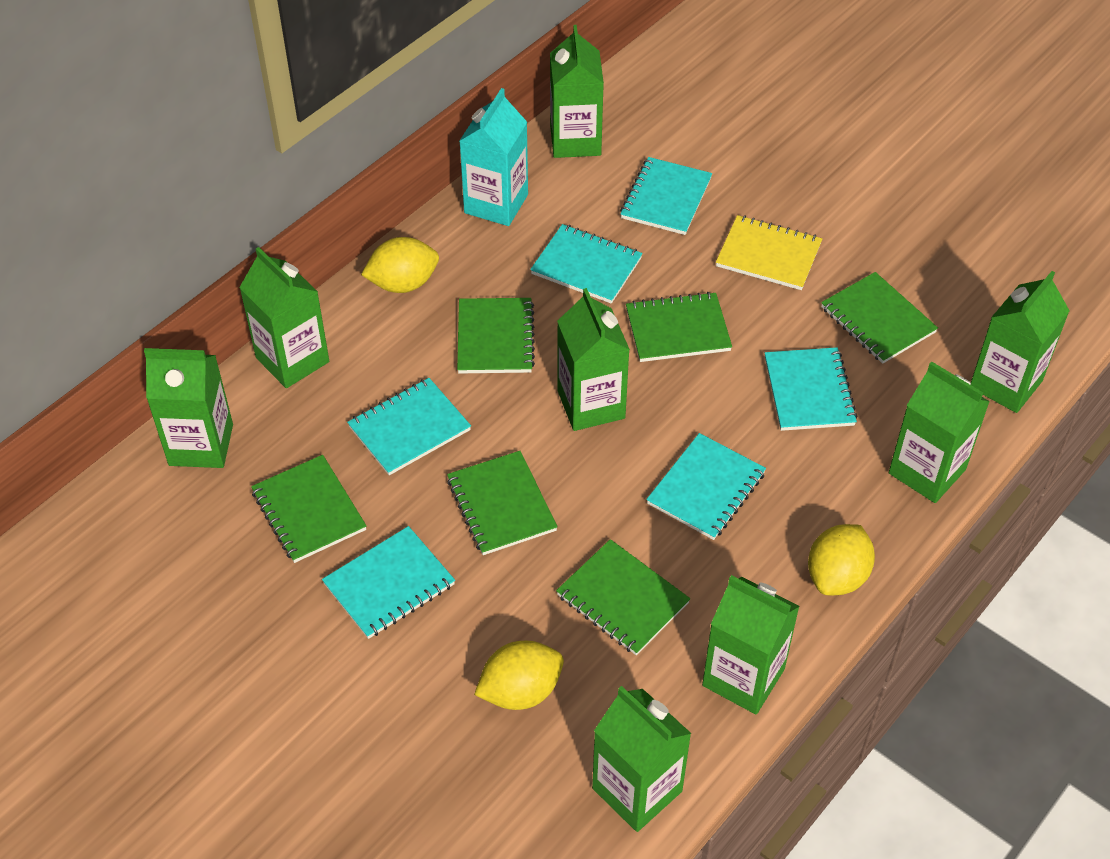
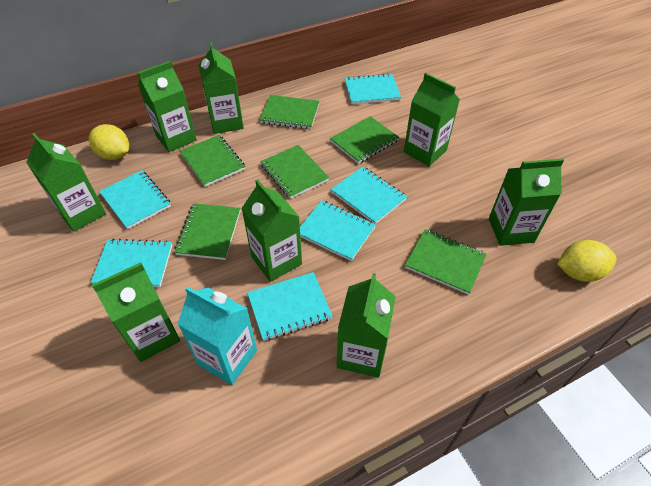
yellow lemon: 3 -> 2
yellow notebook: 1 -> 0

